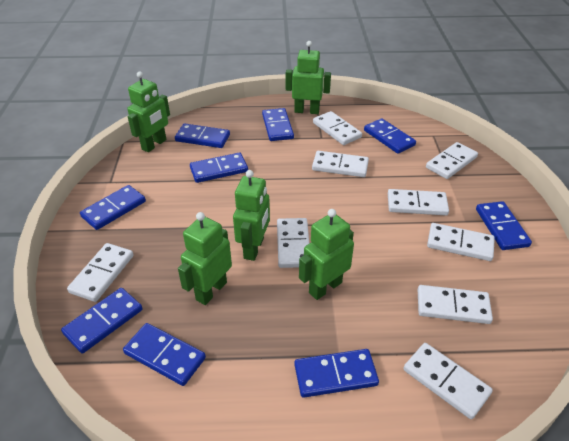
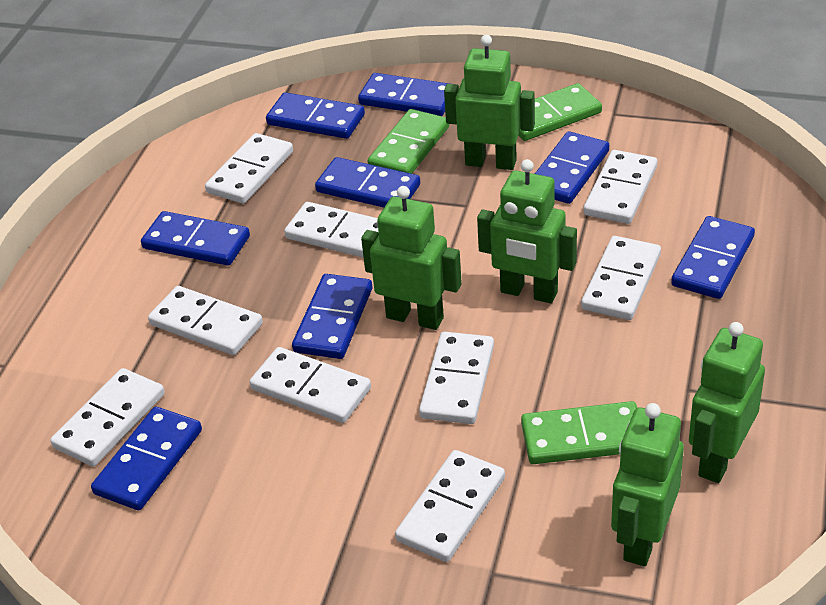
blue domino: 9 -> 8
green domino: 0 -> 3

